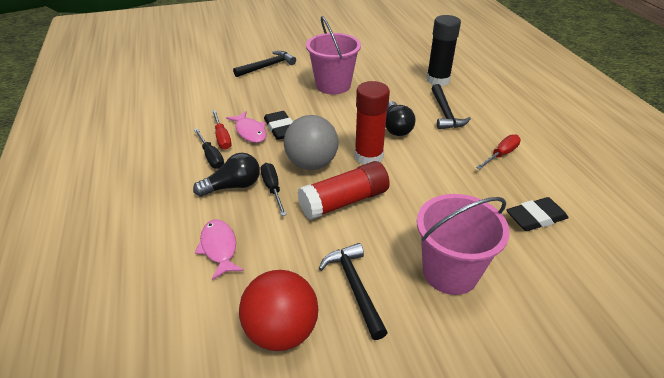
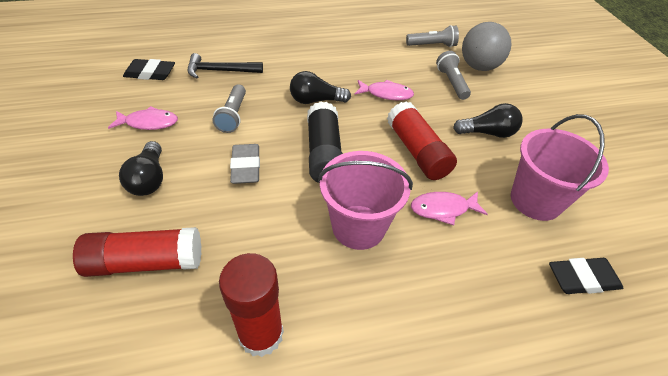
black hammer: 3 -> 1
black light bulb: 2 -> 3
black screwdriver: 2 -> 0
grey eraser: 0 -> 1
grey flashlight: 0 -> 3
pink fish: 2 -> 3
red ball: 1 -> 0
red glue stick: 2 -> 3
red screwdriver: 2 -> 0

